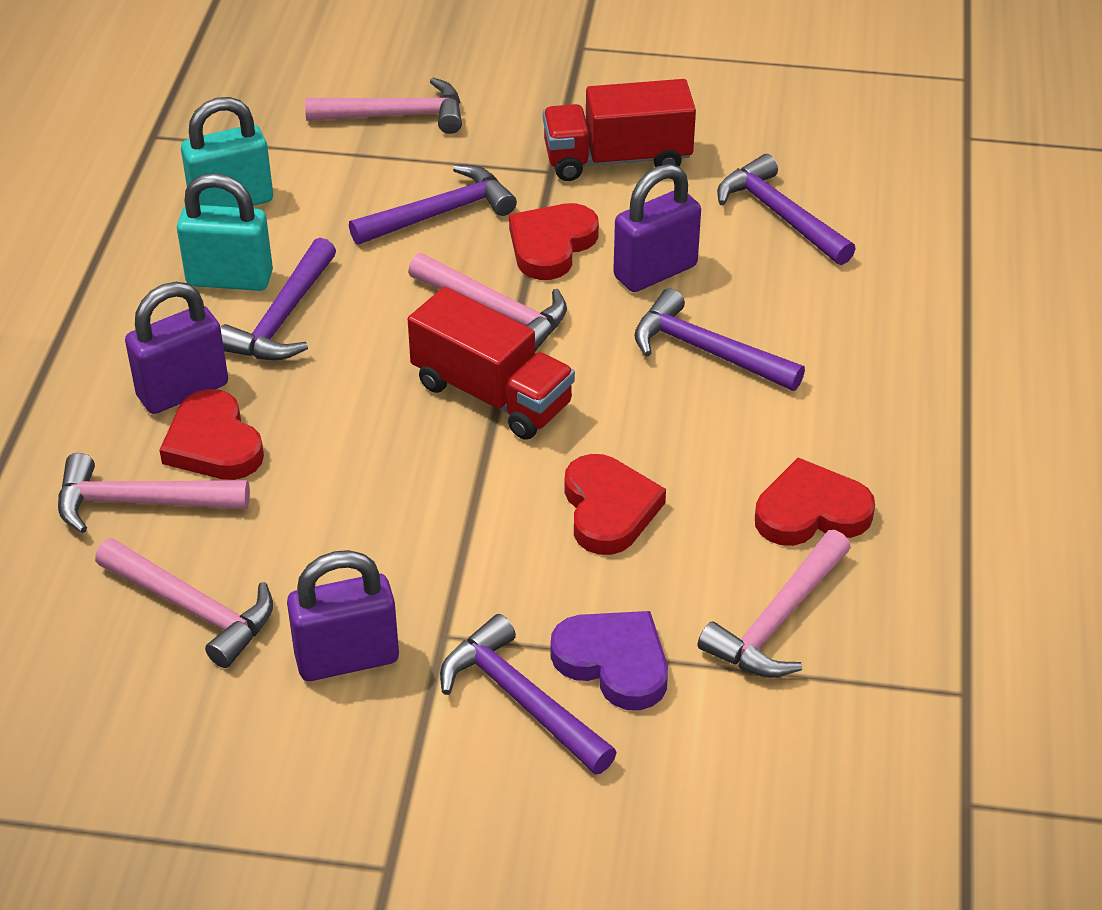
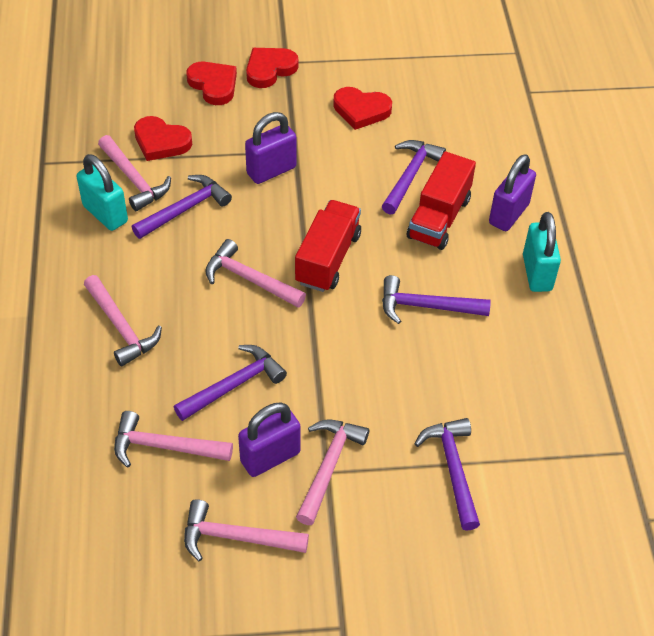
pink hammer: 5 -> 6
purple heart: 1 -> 0

